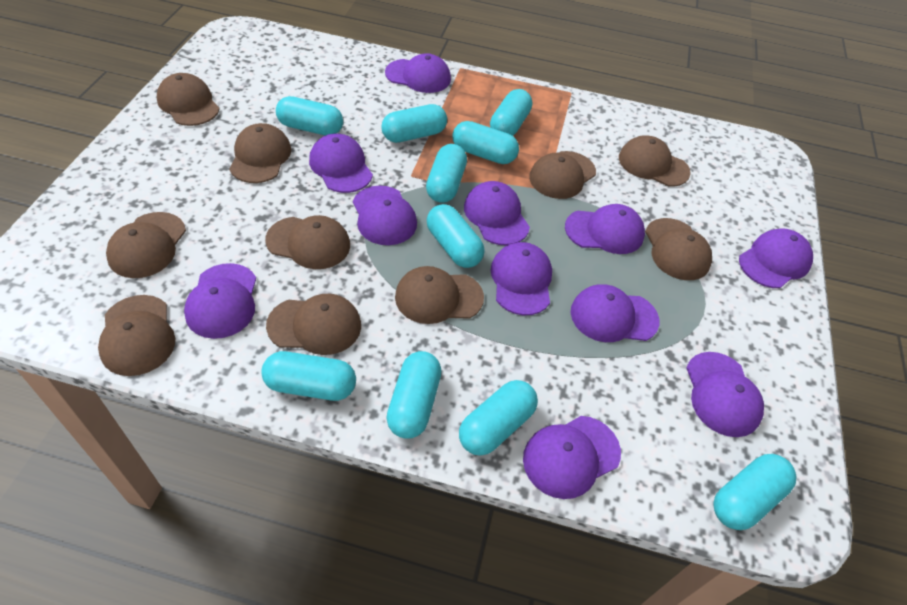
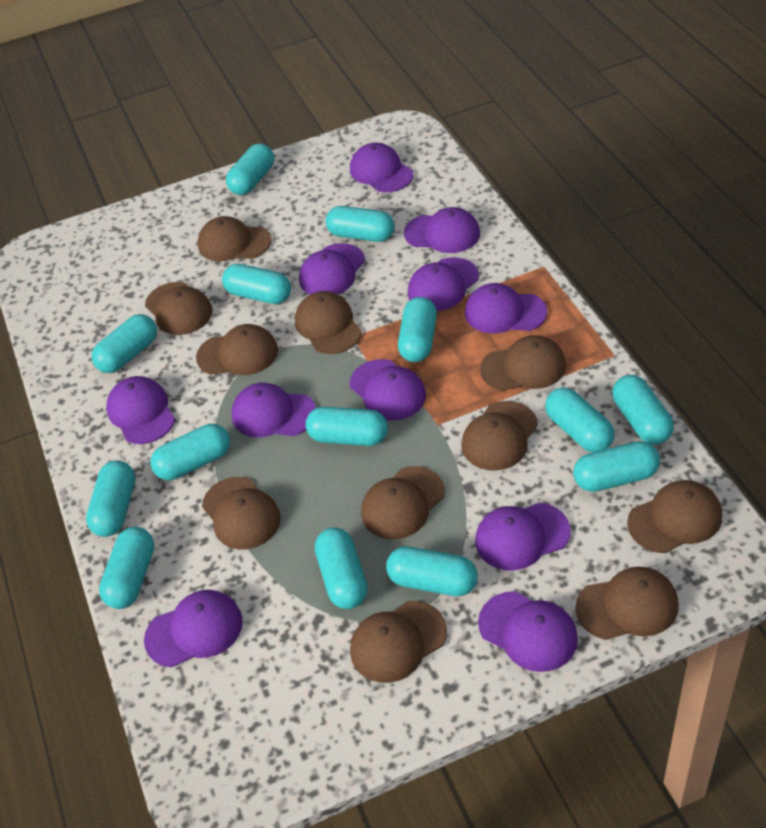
brown cap: 10 -> 11
turquoise capsule: 10 -> 14

